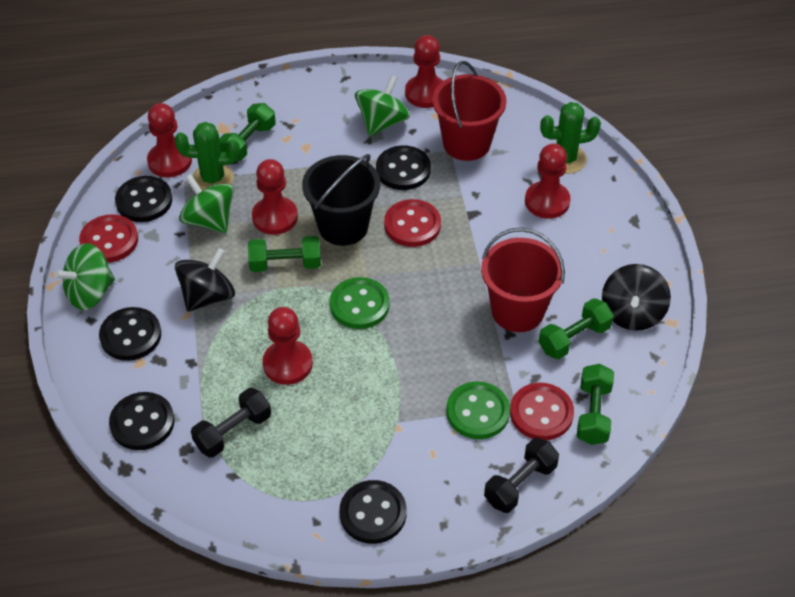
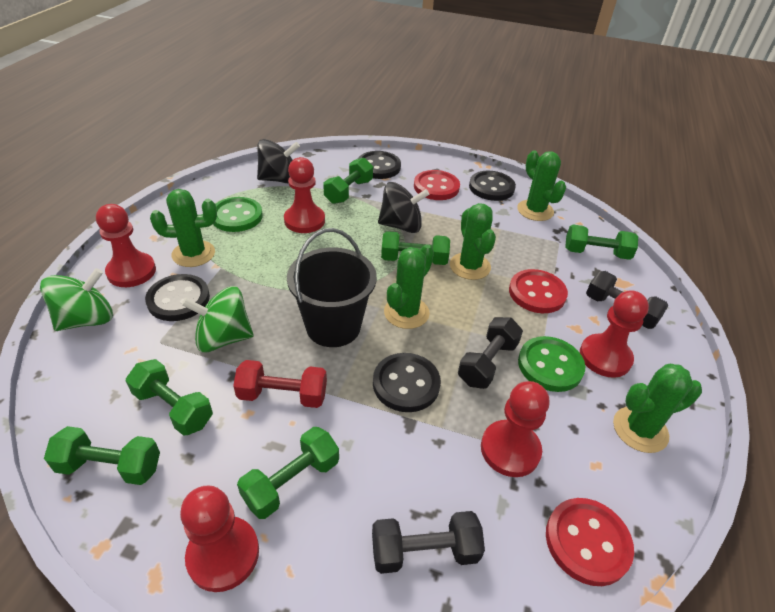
black button: 5 -> 4
black dumbbell: 2 -> 3
green cactus: 2 -> 5
green dumbbell: 4 -> 6
green spinning top: 3 -> 2
red bucket: 2 -> 0
red dumbbell: 0 -> 1

